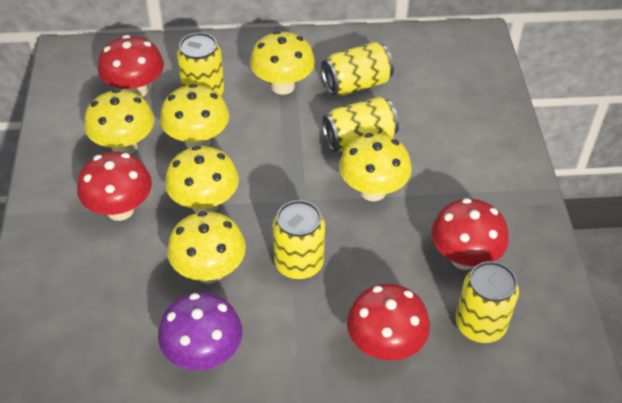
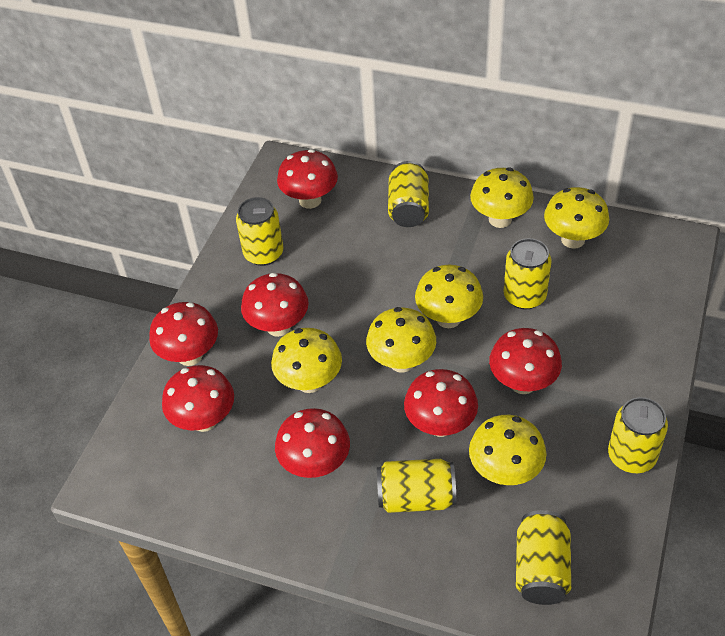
purple mushroom: 1 -> 0
red mushroom: 4 -> 7
yellow can: 5 -> 6

